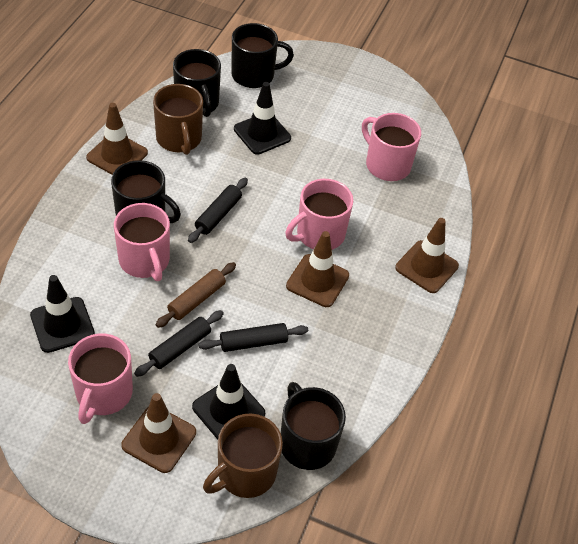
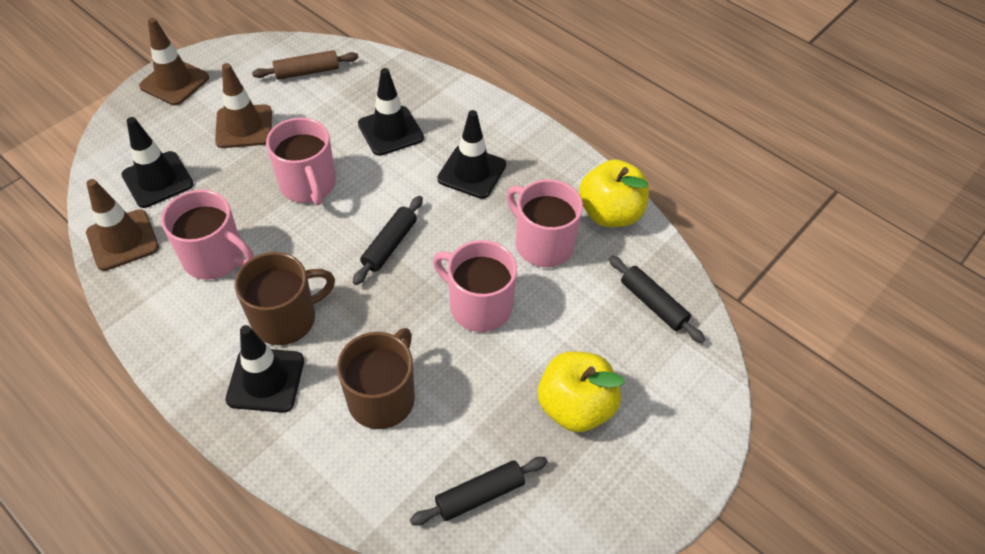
black mug: 4 -> 0
black traffic cone: 3 -> 4
brown traffic cone: 4 -> 3
yellow apple: 0 -> 2

